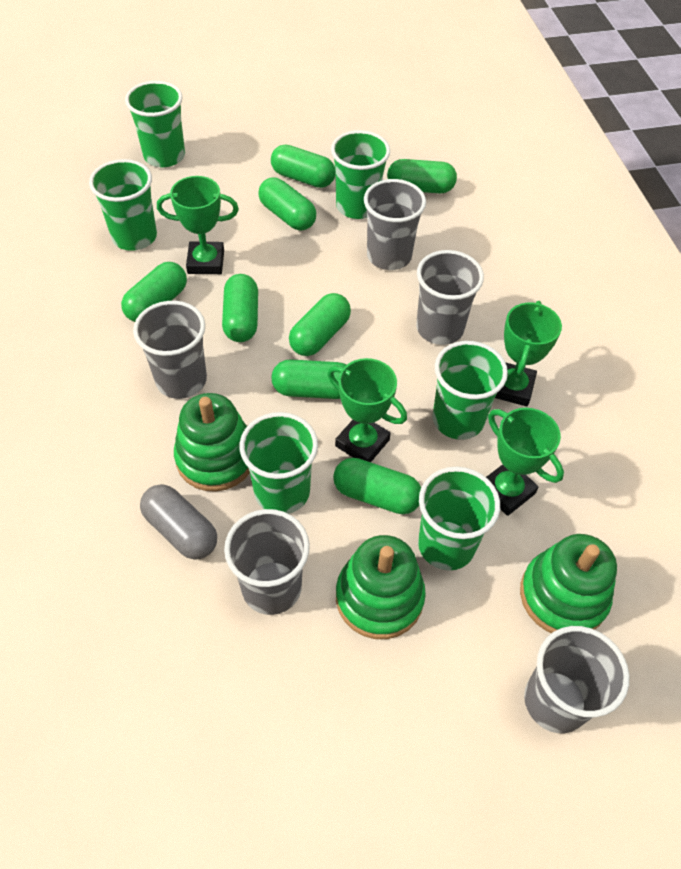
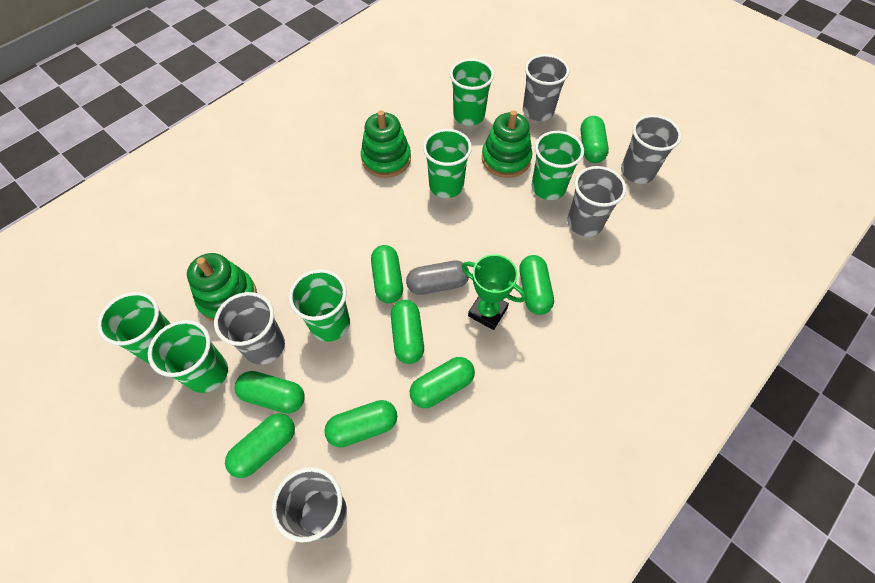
green trophy: 4 -> 1

